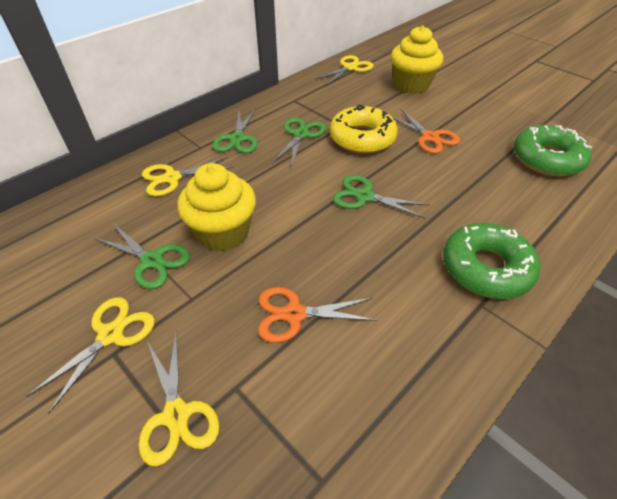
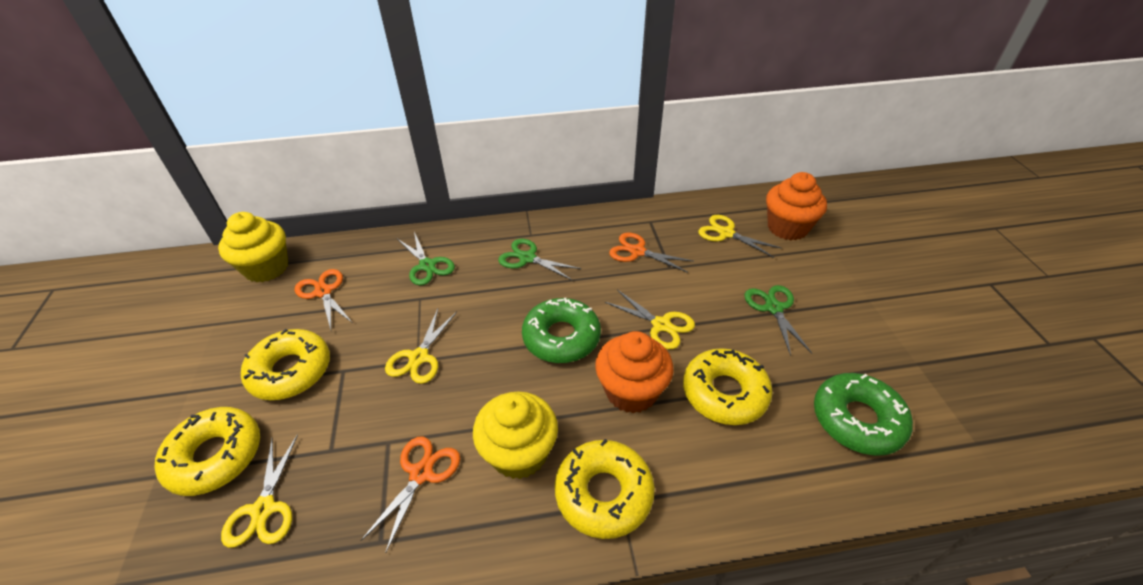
green scissors: 4 -> 3
orange cupcake: 0 -> 2
orange scissors: 2 -> 3
yellow donut: 1 -> 4

